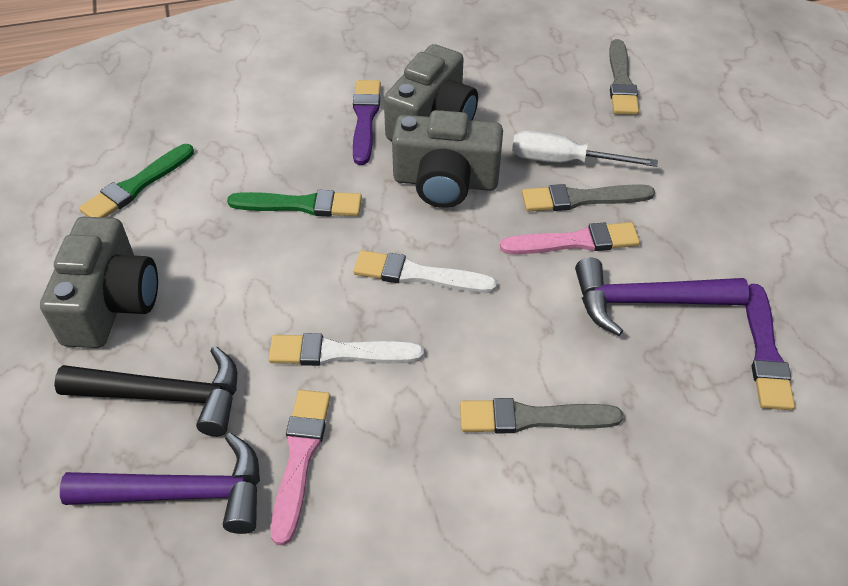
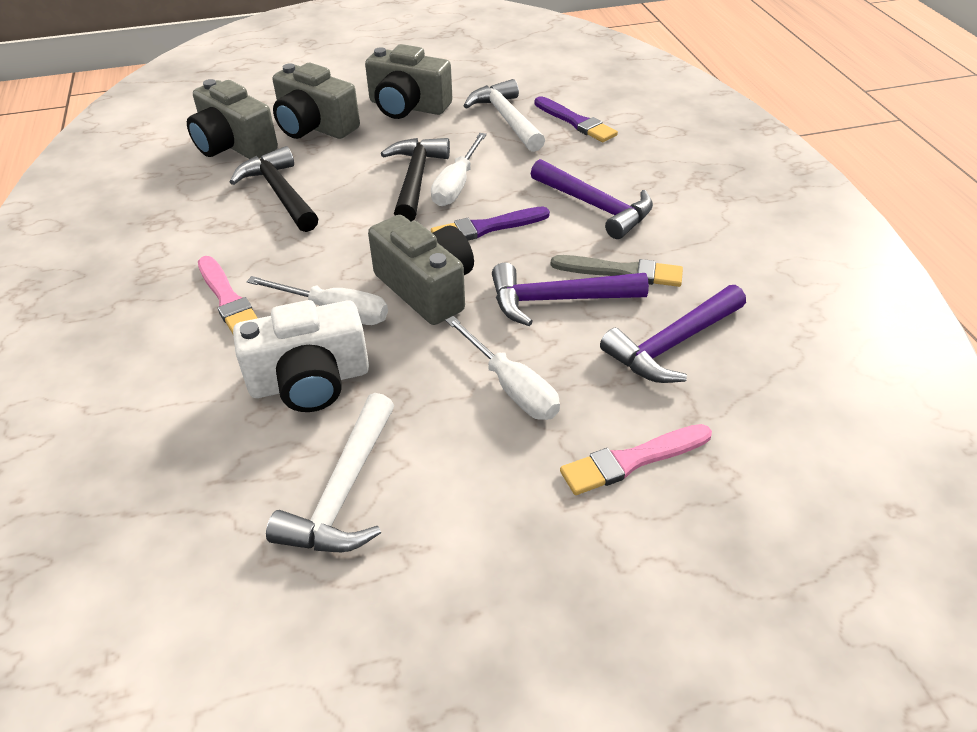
black hammer: 1 -> 2
green brush: 2 -> 0
grey brush: 3 -> 1
grey camera: 3 -> 4
purple hammer: 2 -> 3
white brush: 2 -> 0
white camera: 0 -> 1
white hammer: 0 -> 2
white screwdriver: 1 -> 3

